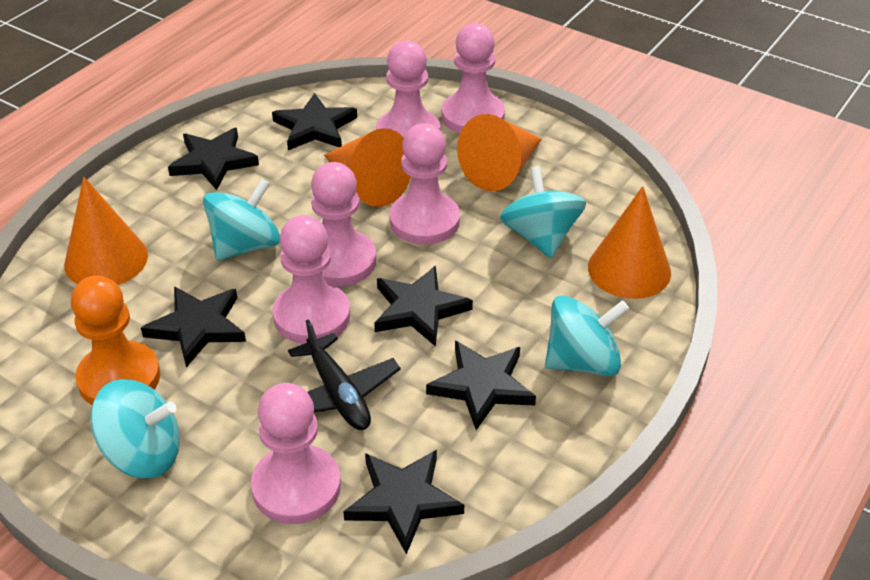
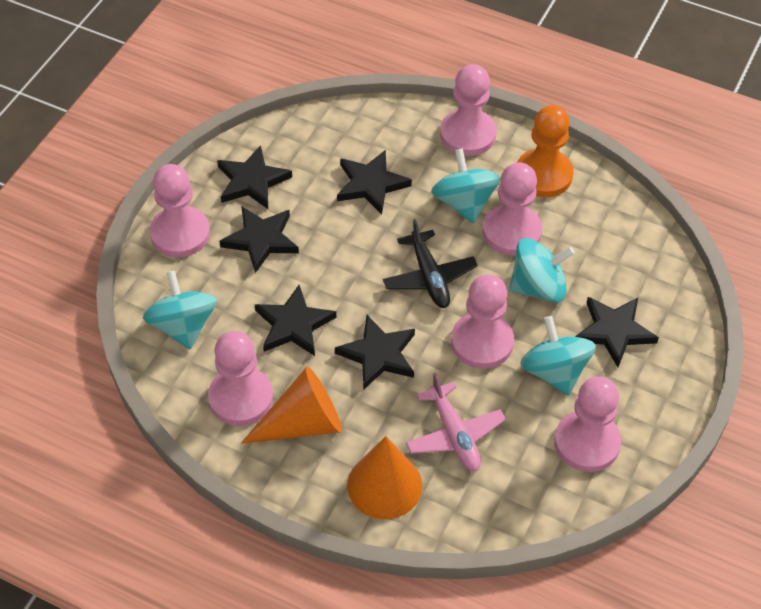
orange cone: 4 -> 2
pink plane: 0 -> 1

